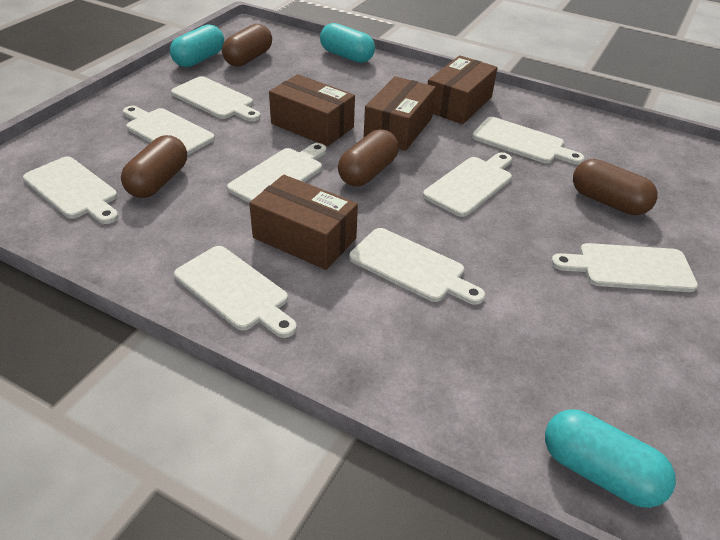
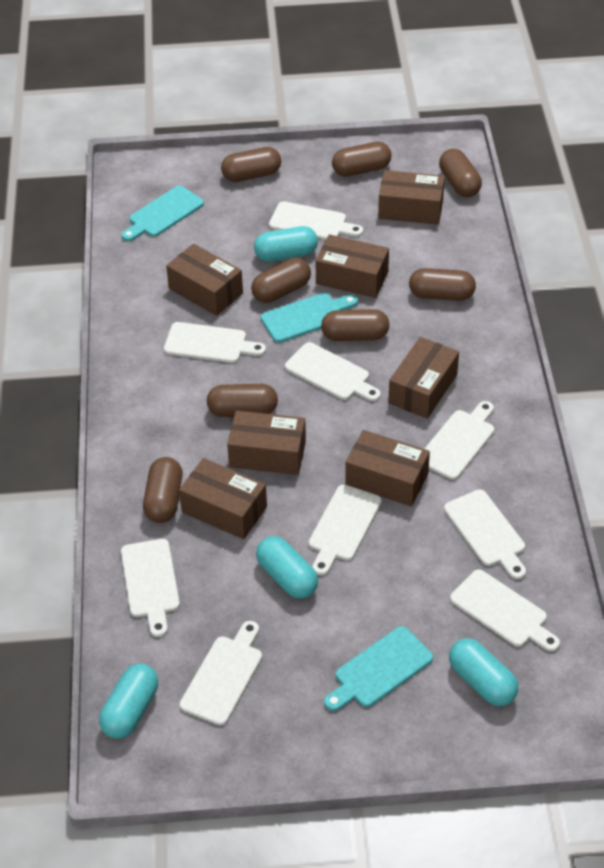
brown box: 4 -> 7
brown capsule: 4 -> 8
turquoise capsule: 3 -> 4
turquoise cutting board: 0 -> 3

